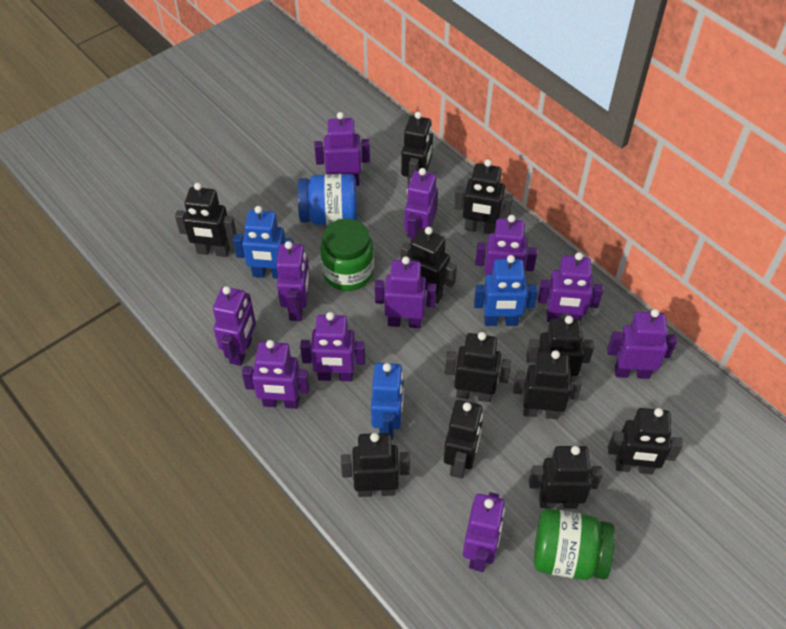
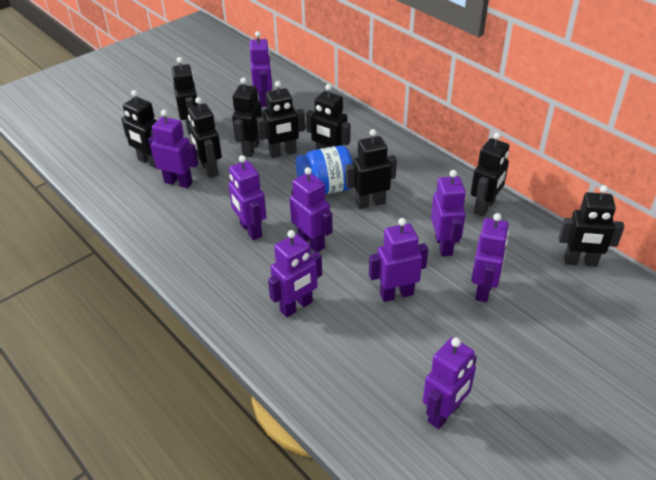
black robot: 11 -> 9
blue robot: 3 -> 0
green jar: 2 -> 0
purple robot: 11 -> 9

